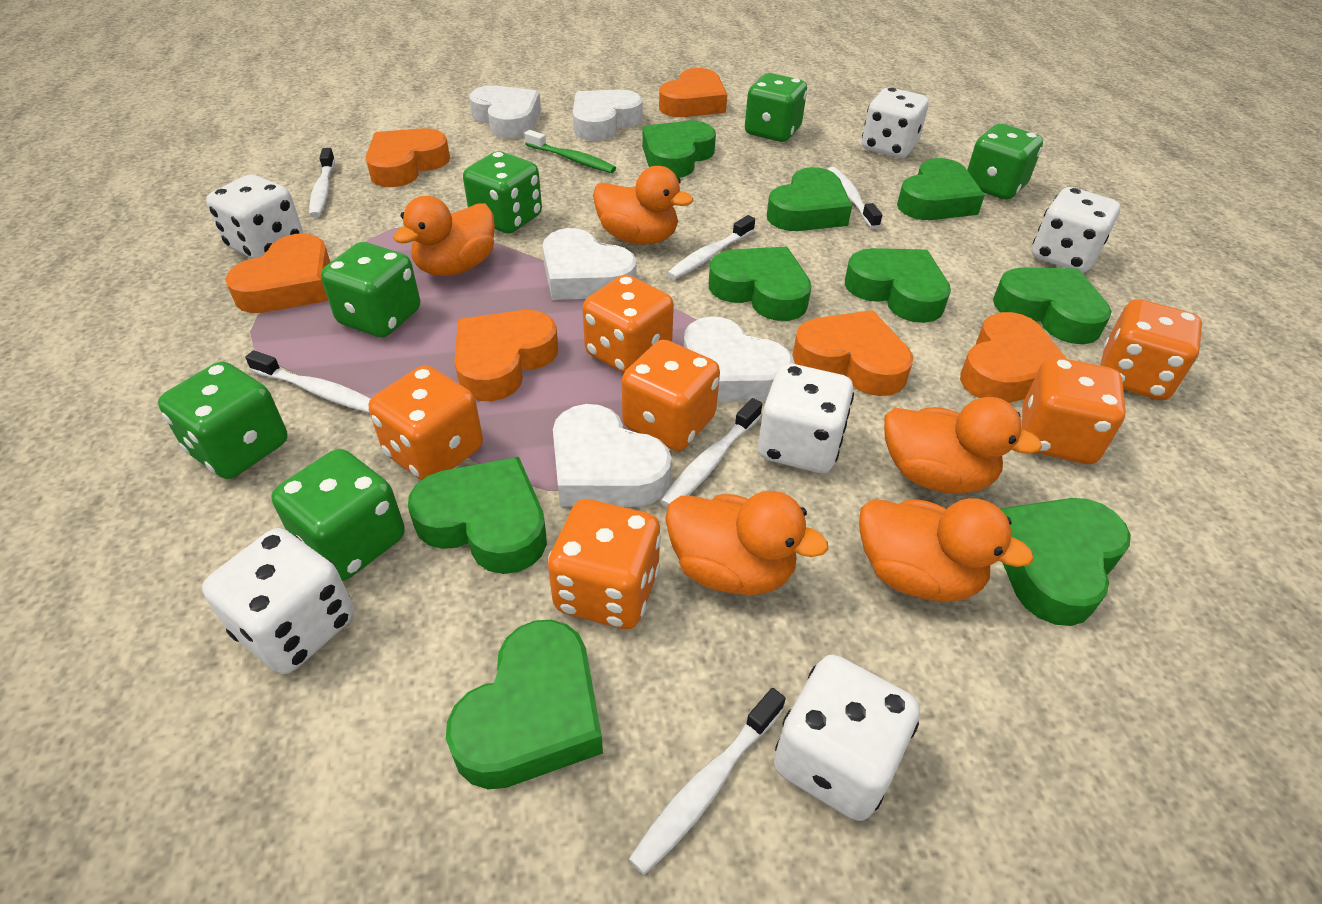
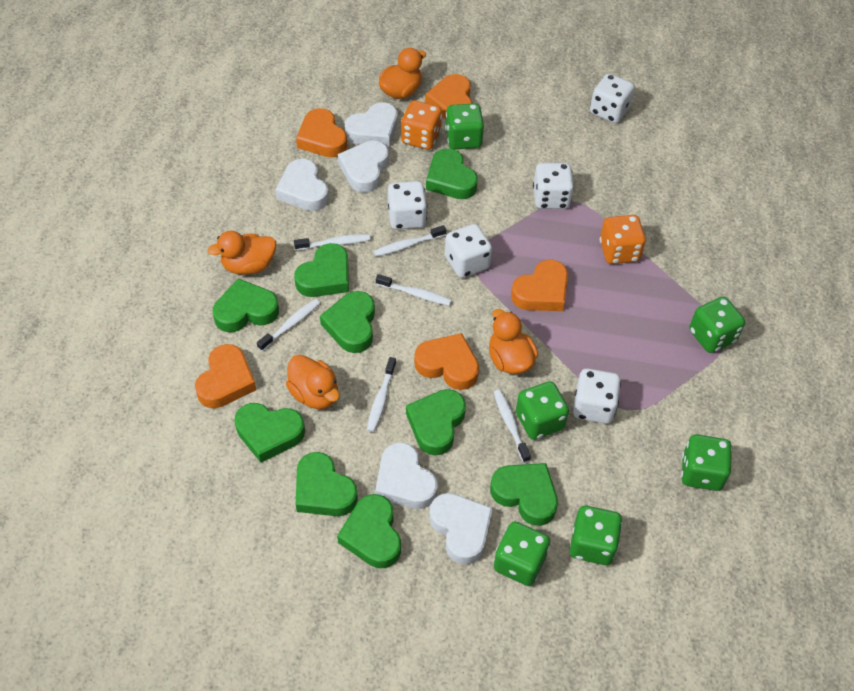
green toothbrush: 1 -> 0
orange dice: 6 -> 2
orange duck: 5 -> 4
orange heart: 6 -> 5
white dice: 6 -> 5

